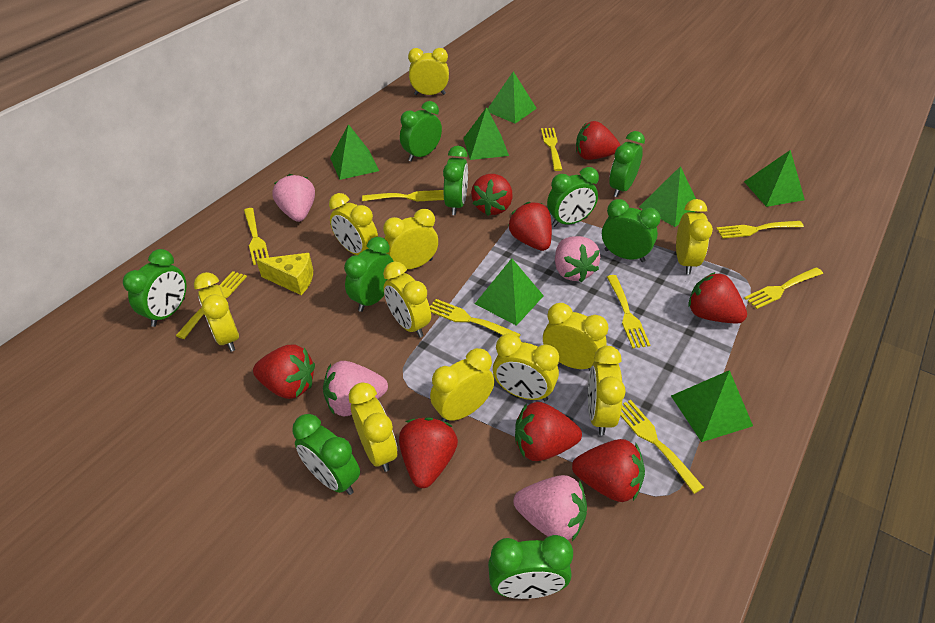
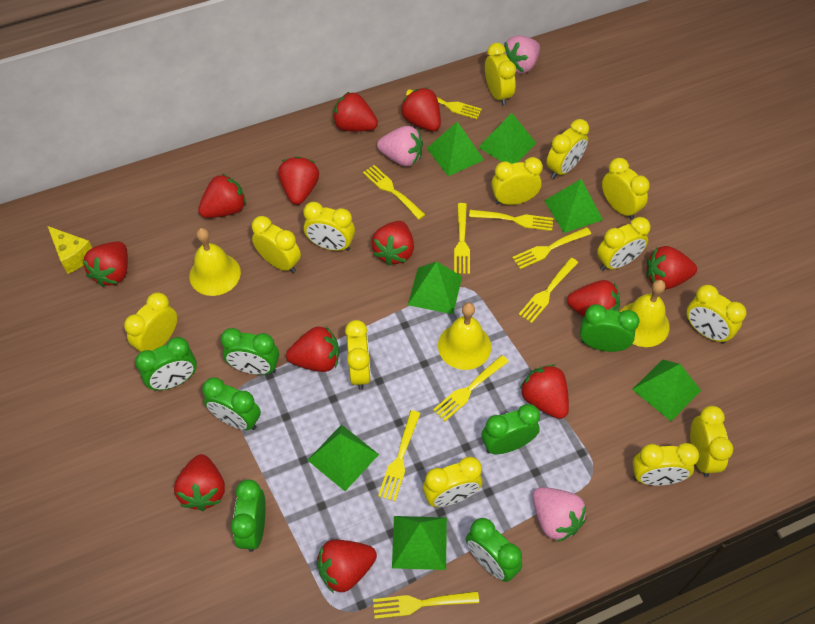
green clock: 9 -> 7
pink strawberry: 4 -> 3
red strawberry: 8 -> 12
yellow bell: 0 -> 3
yellow clock: 11 -> 13

